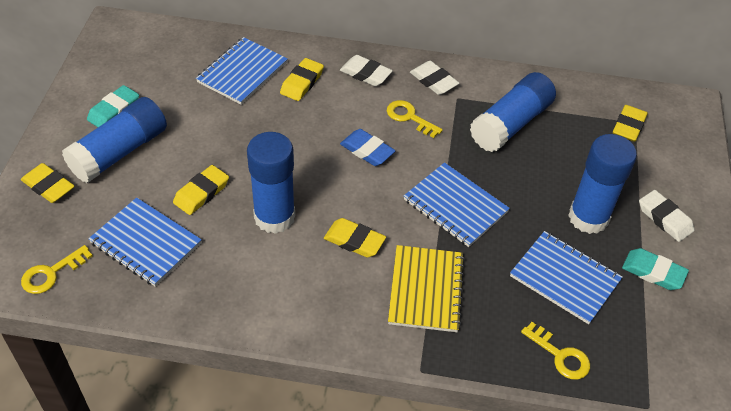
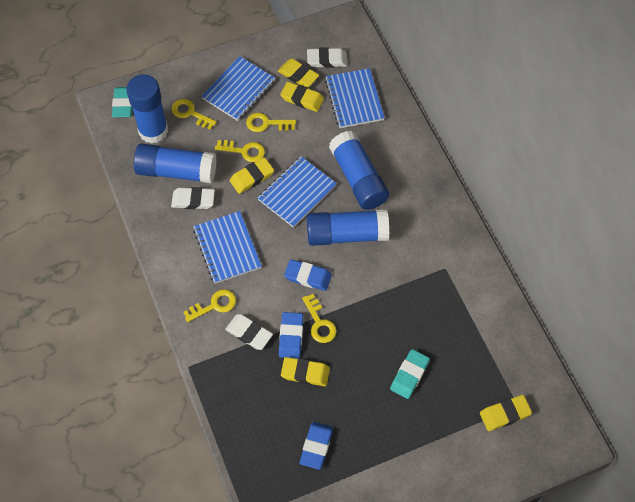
blue eraser: 1 -> 3
yellow key: 3 -> 5
yellow notebook: 1 -> 0

